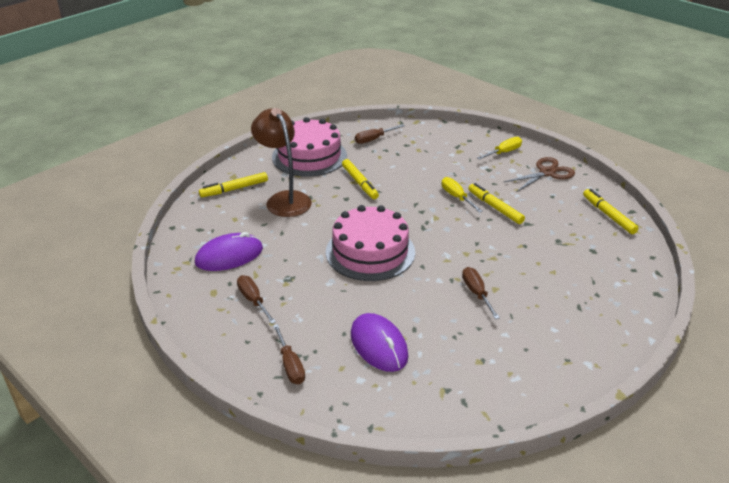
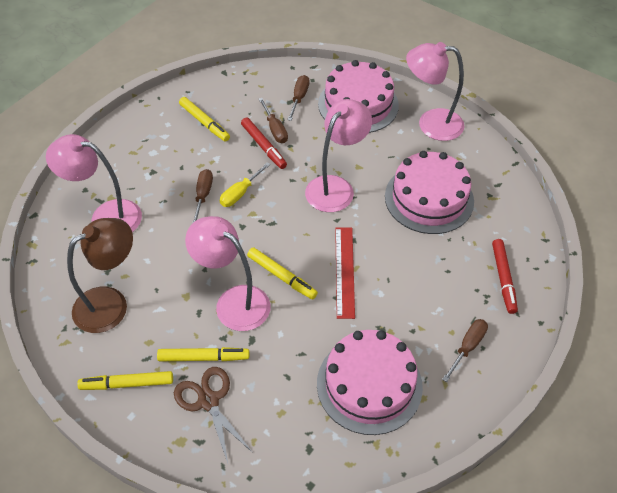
pink cake: 2 -> 3
pink lamp: 0 -> 4
purple mouse: 2 -> 0
red marker: 0 -> 2
red ruler: 0 -> 1
yellow screwdriver: 2 -> 1

